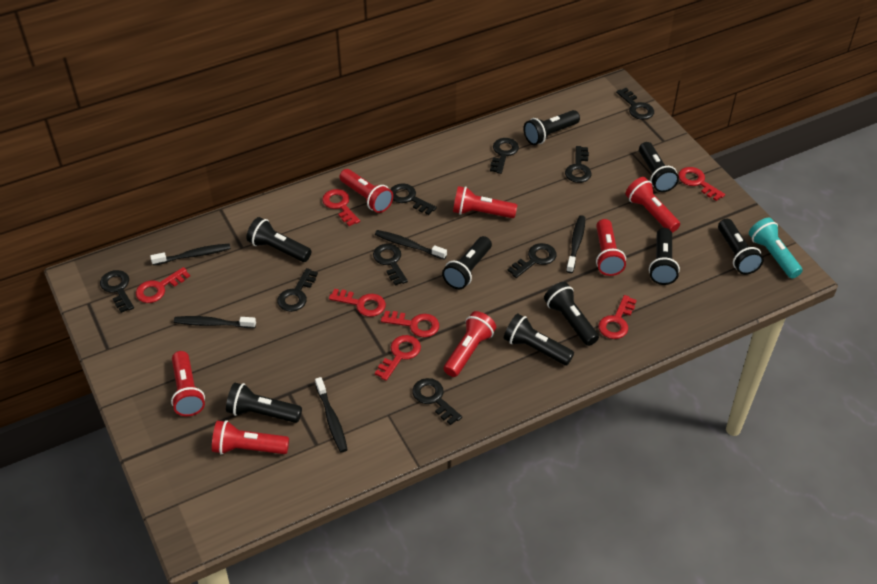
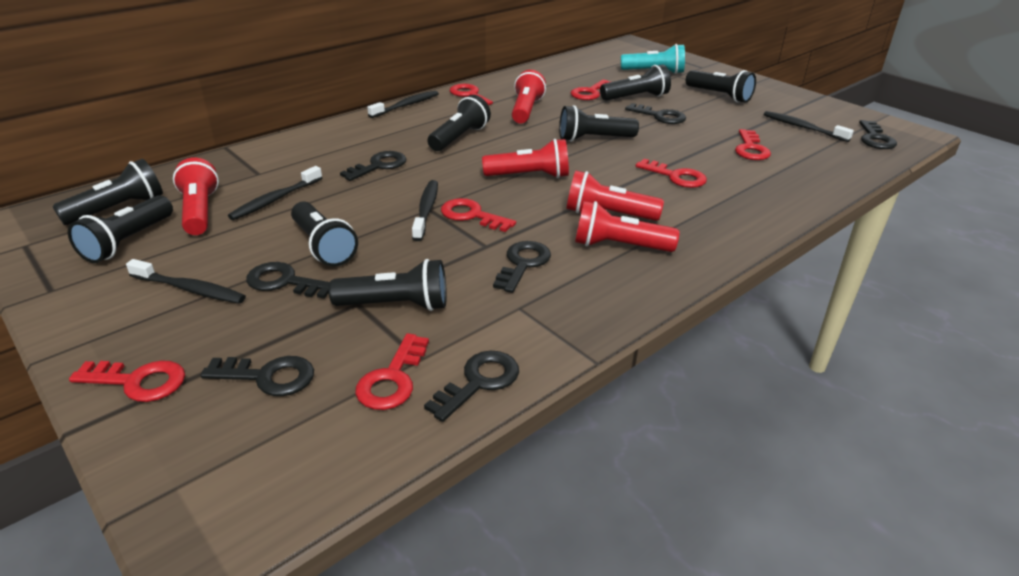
black flashlight: 9 -> 8
black key: 9 -> 7
red flashlight: 7 -> 5

